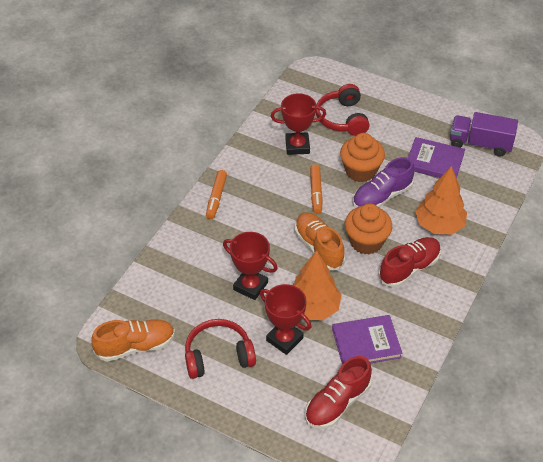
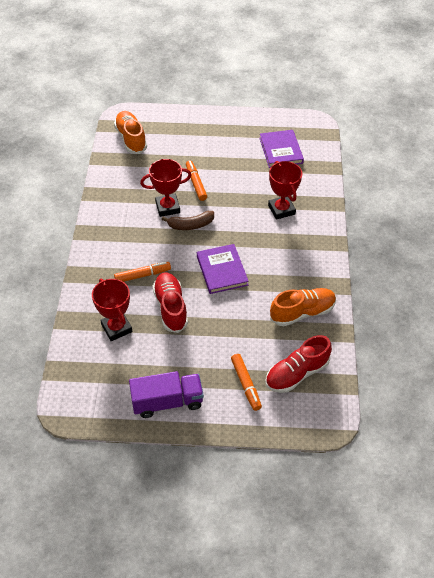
brown banana: 0 -> 1
orange cupcake: 2 -> 0
orange marker: 2 -> 3
orange tree: 2 -> 0
purple shoe: 1 -> 0
red headphones: 2 -> 0

